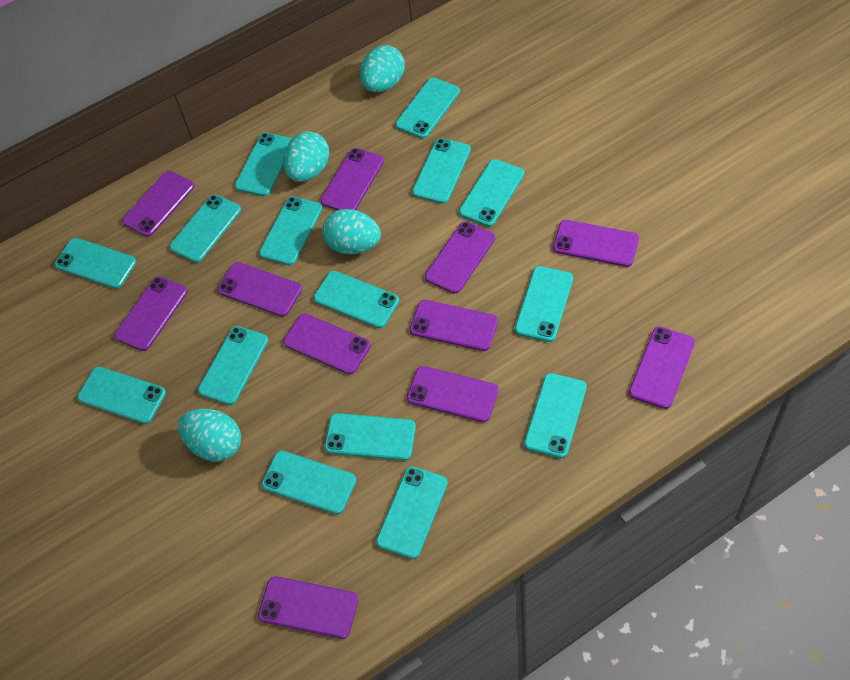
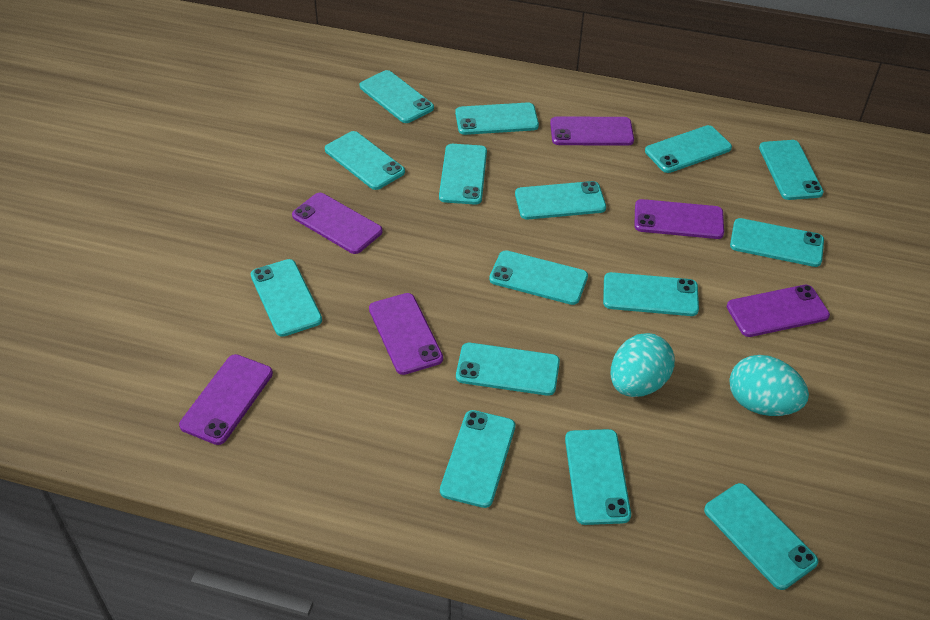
purple phone: 11 -> 6
turquoise egg: 4 -> 2

